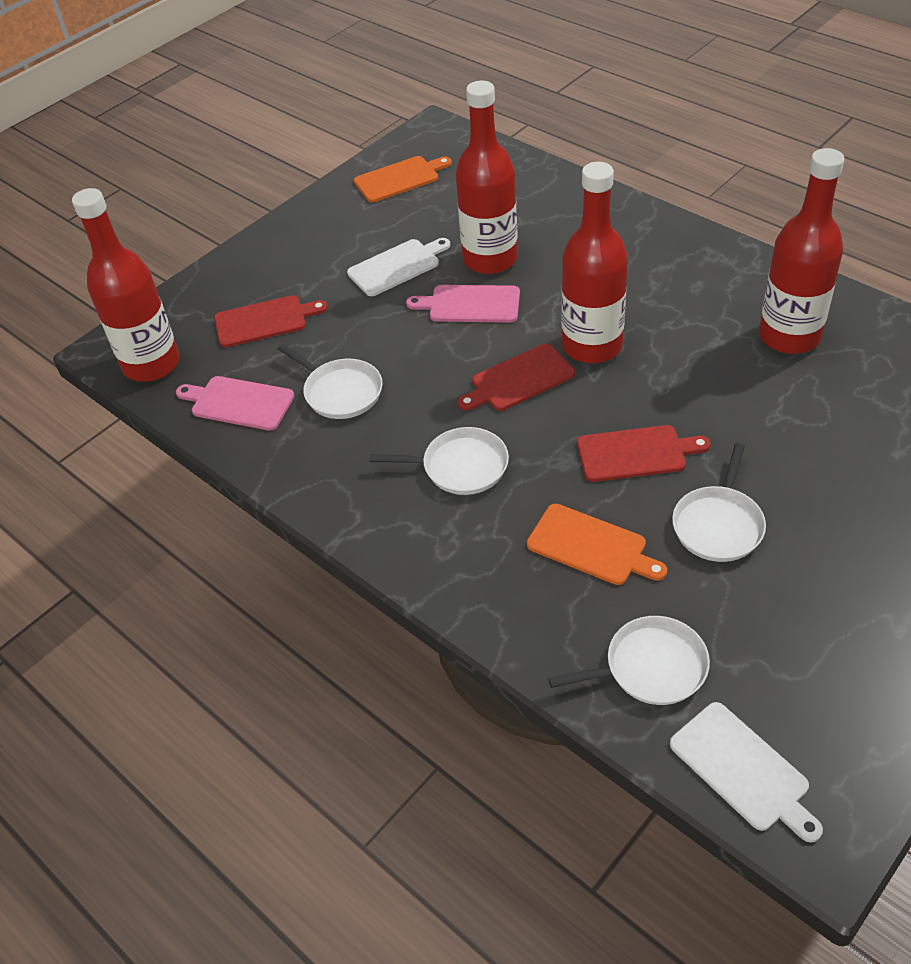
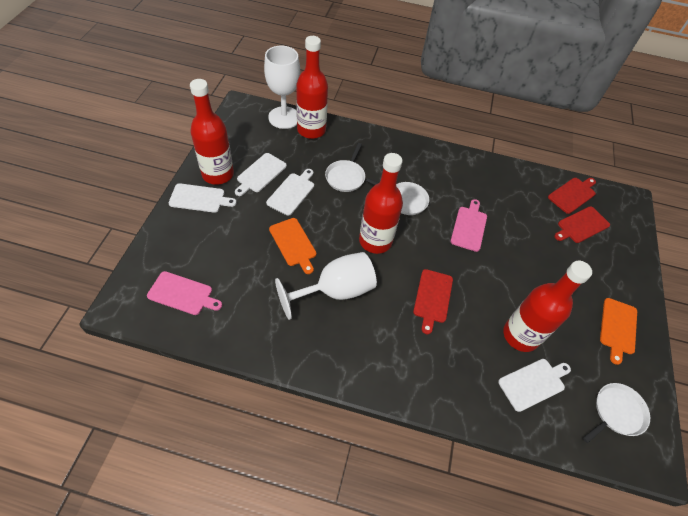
white cutting board: 2 -> 4
white goblet: 0 -> 2
white pan: 4 -> 3

